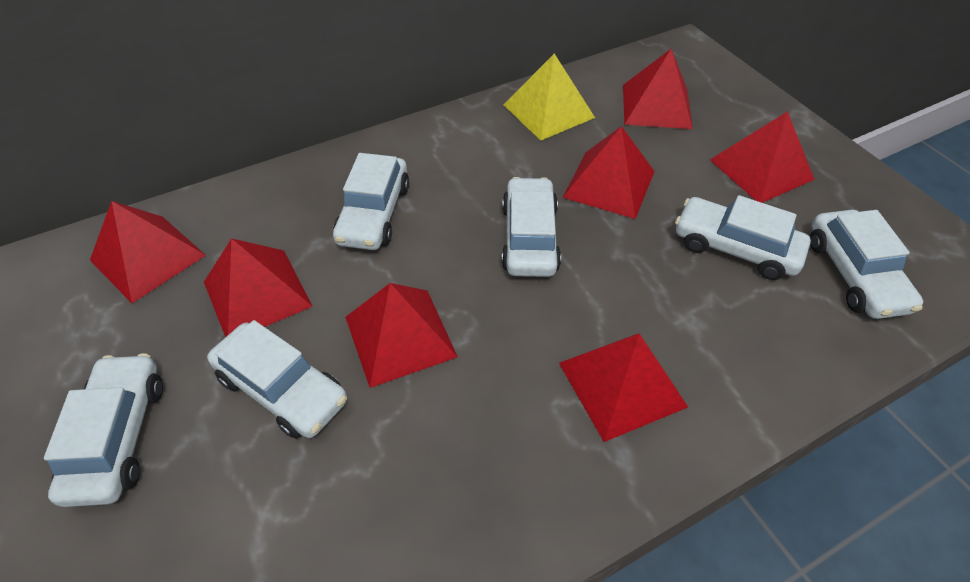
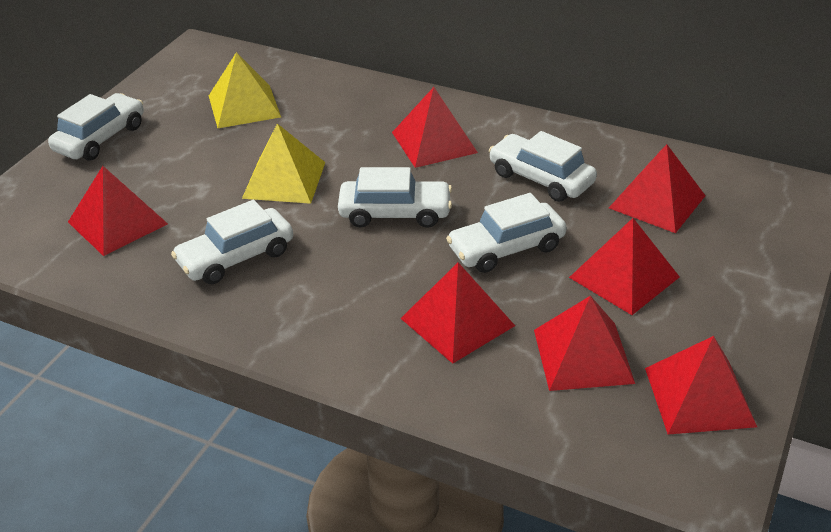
white car: 6 -> 5
yellow pyramid: 1 -> 2

